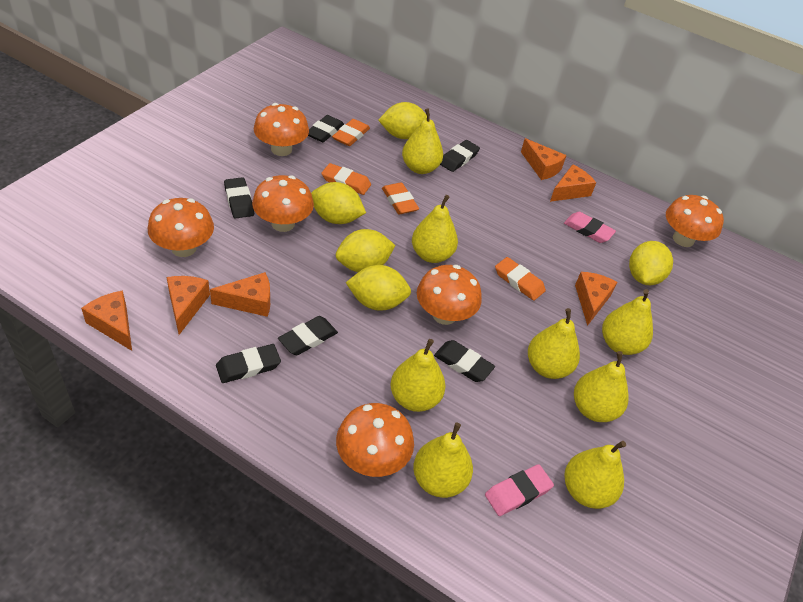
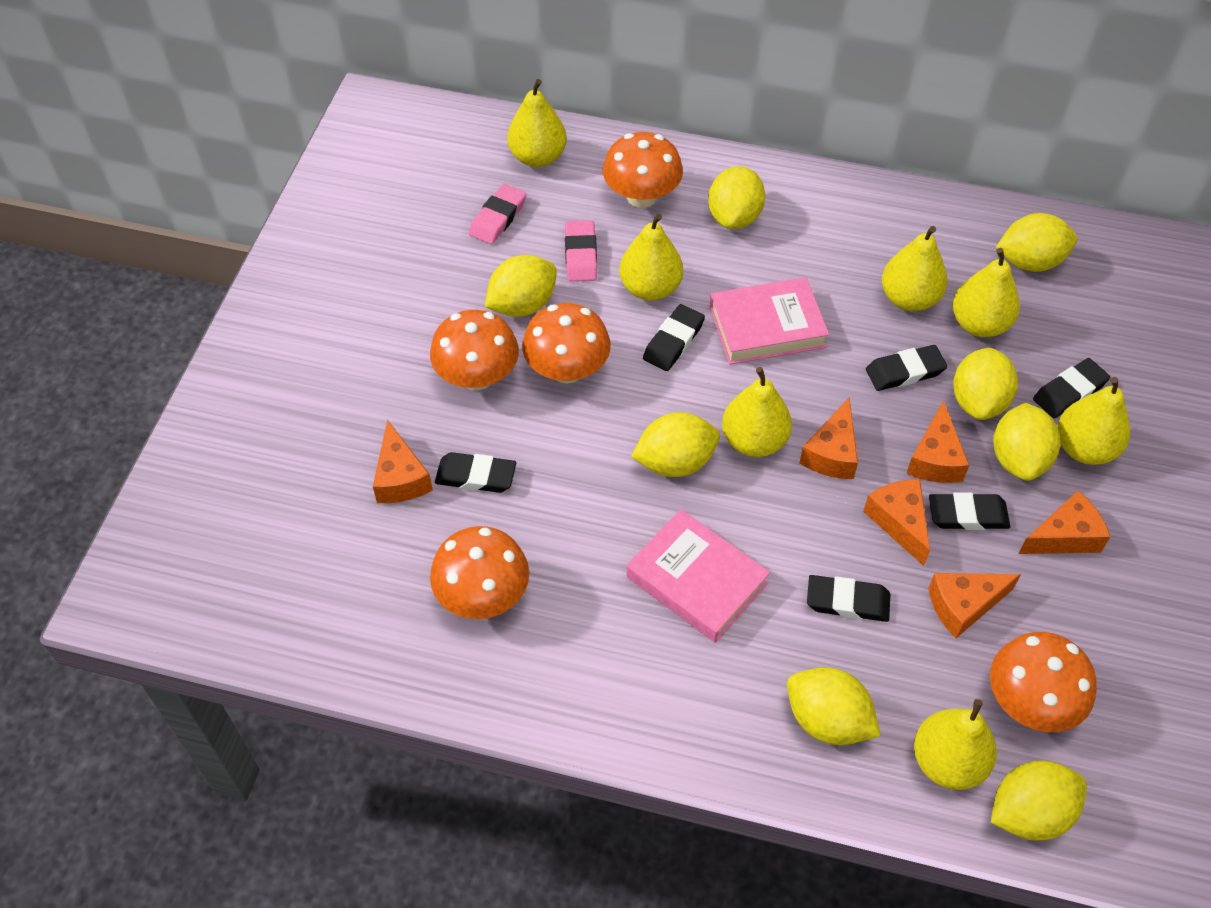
orange eraser: 4 -> 0
orange mushroom: 6 -> 5
pink book: 0 -> 2
yellow lemon: 5 -> 8
yellow pear: 8 -> 7

